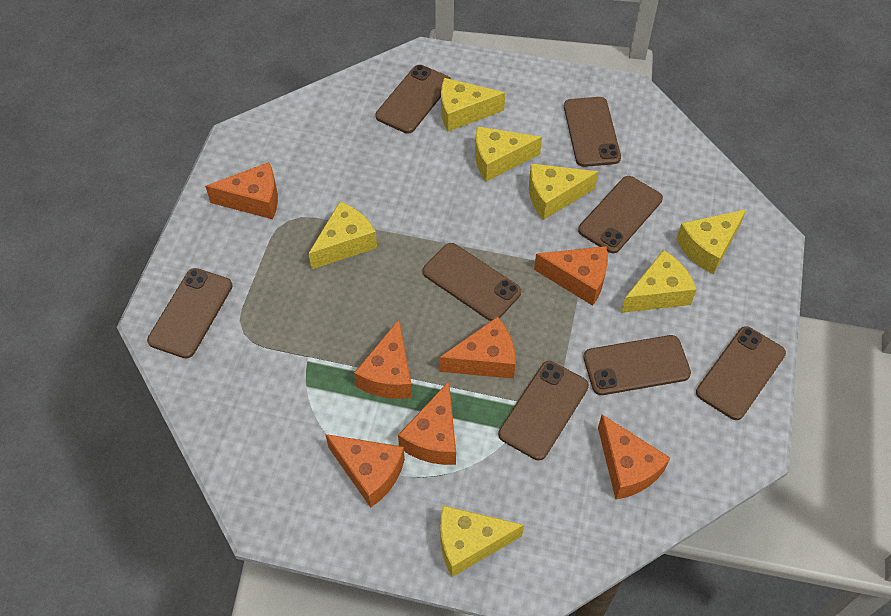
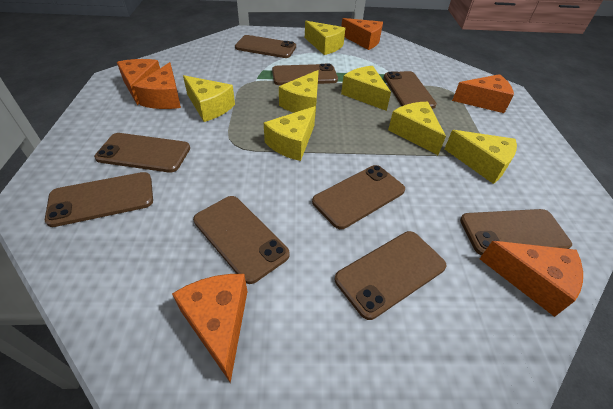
brown phone: 8 -> 9
orange cheese: 7 -> 6

